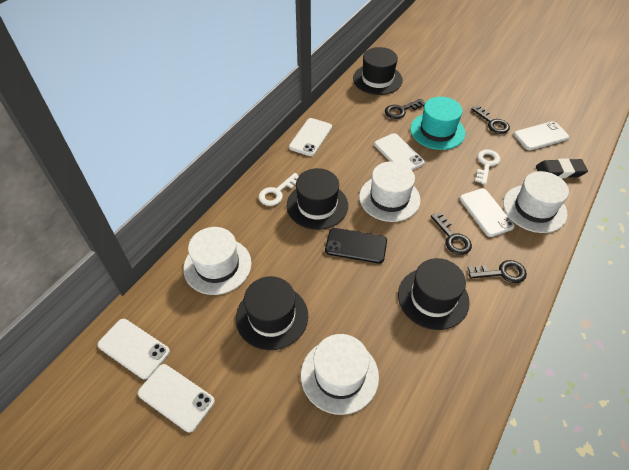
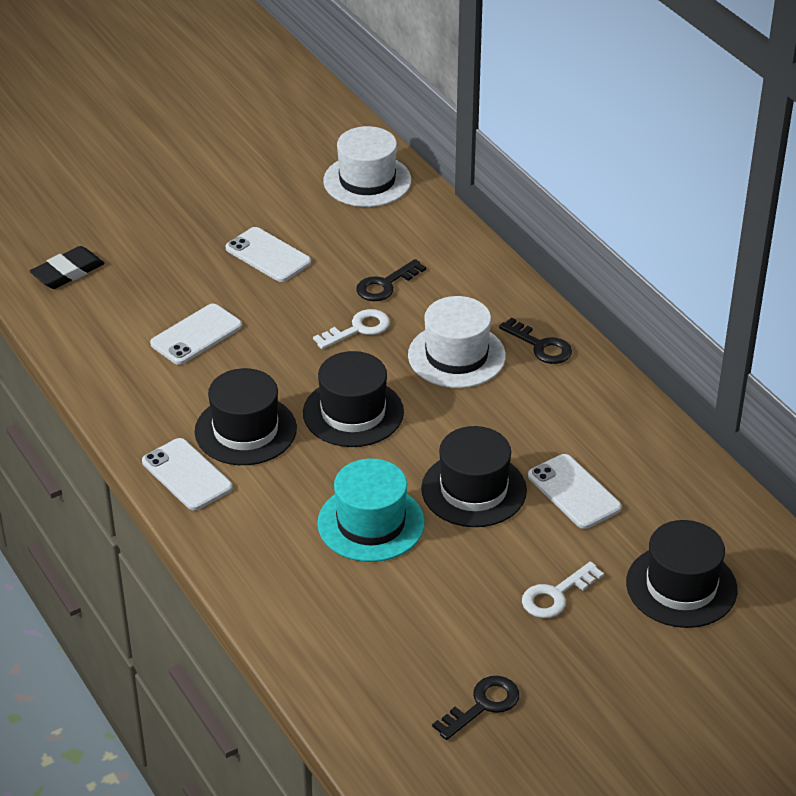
black key: 4 -> 3
black phone: 1 -> 0
white hat: 4 -> 2
white phone: 6 -> 4

